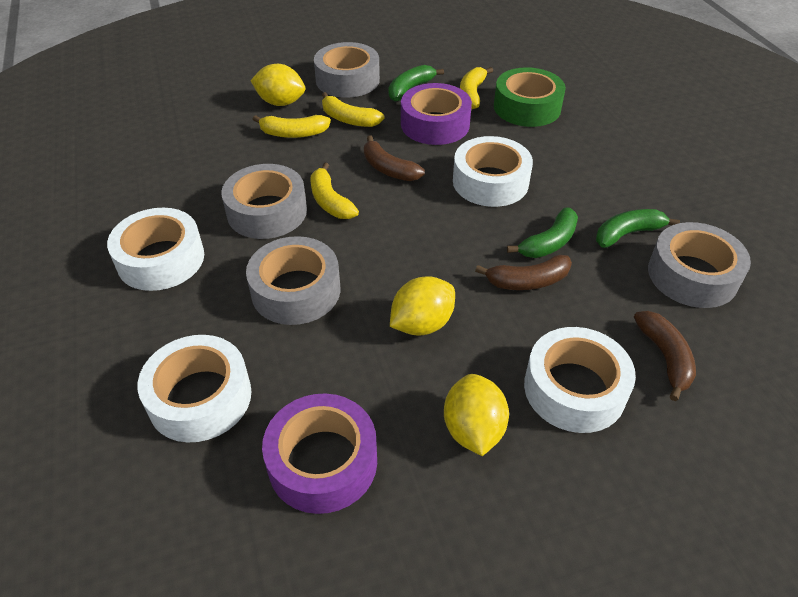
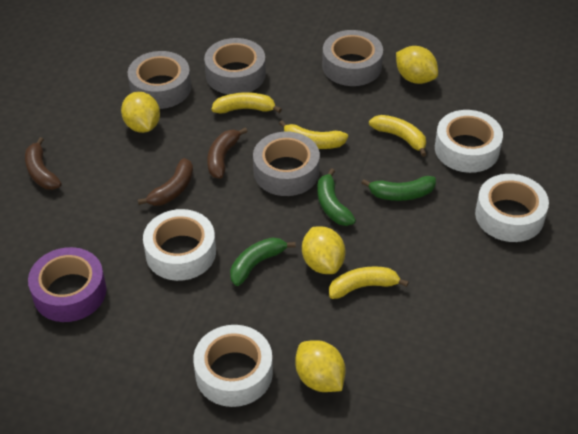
green tape: 1 -> 0
purple tape: 2 -> 1
yellow lemon: 3 -> 4

